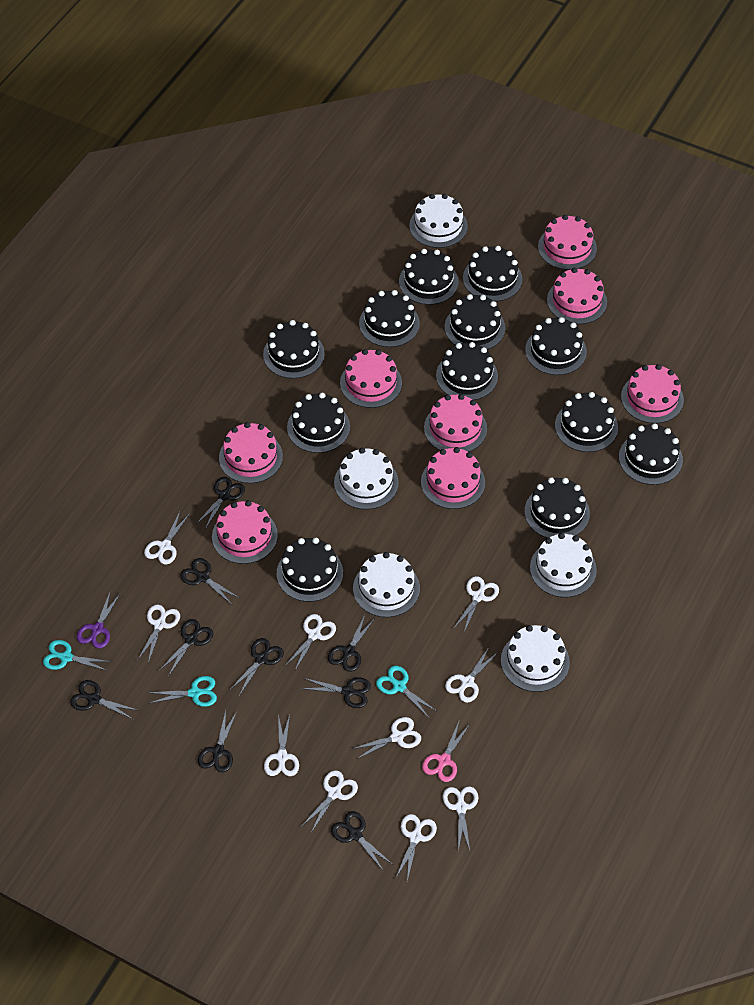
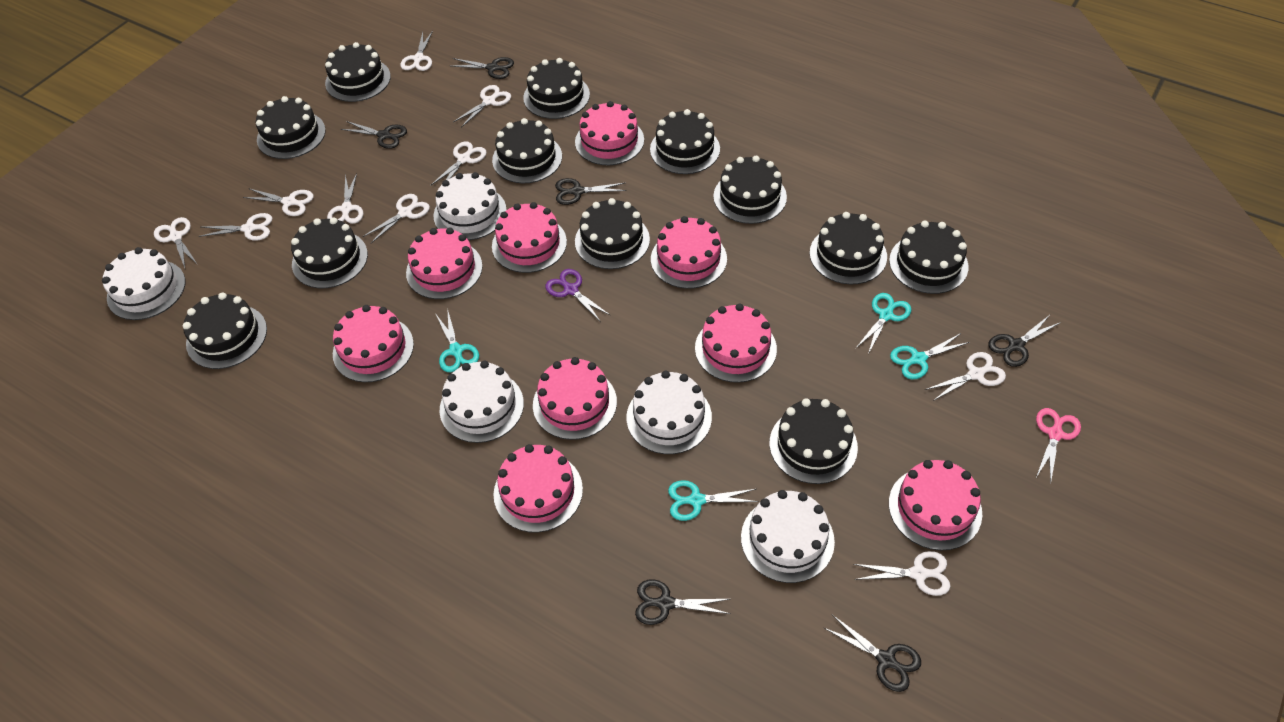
black scissors: 9 -> 6
pink cake: 8 -> 9
turquoise scissors: 3 -> 4

